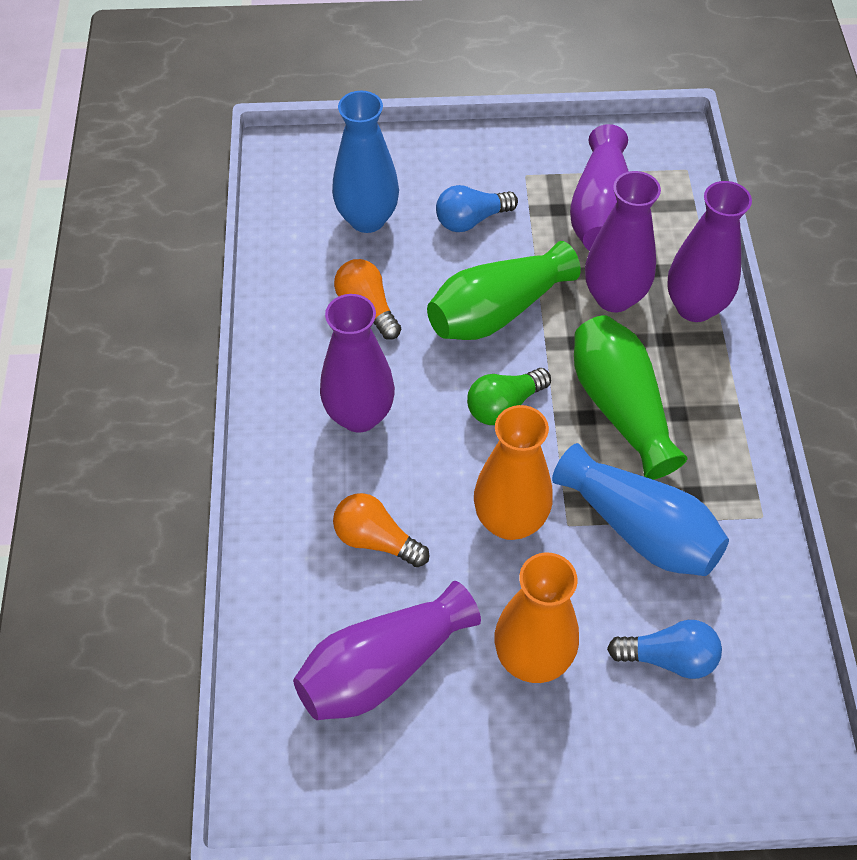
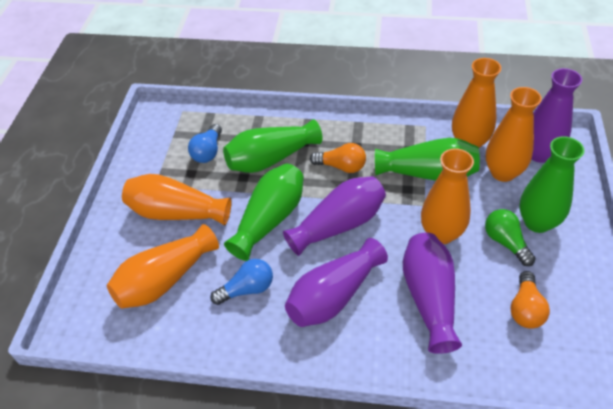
blue vase: 2 -> 0
green vase: 2 -> 4
orange vase: 2 -> 5
purple vase: 5 -> 4

